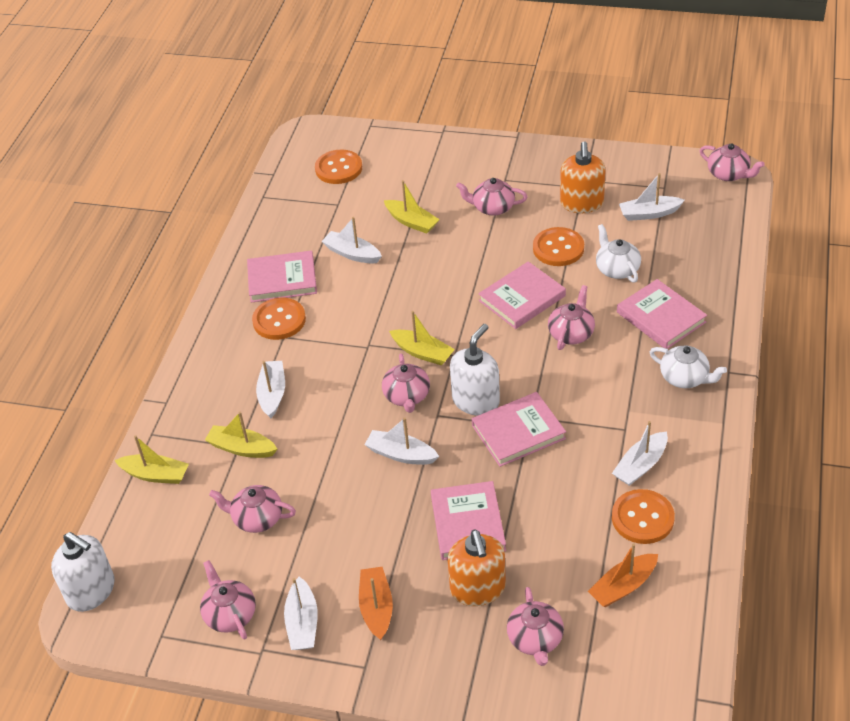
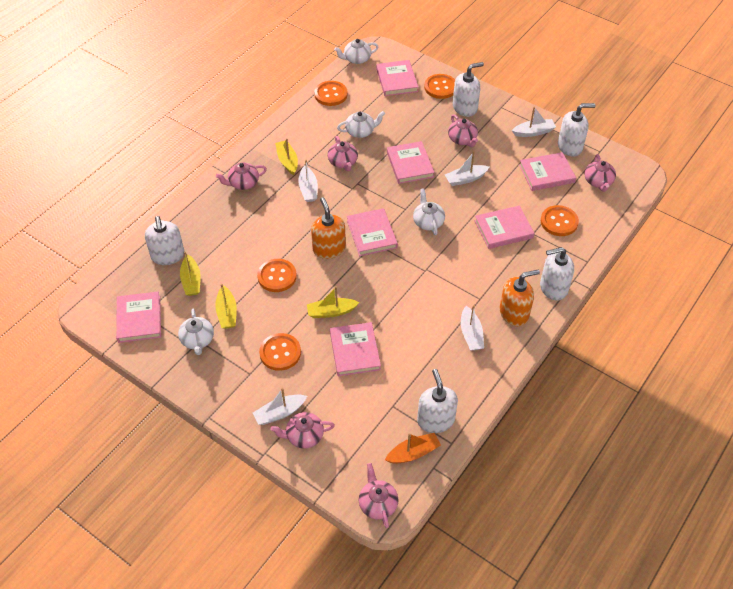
orange boat: 2 -> 1
orange button: 4 -> 5
pink book: 5 -> 7
pink teapot: 7 -> 6
white boat: 6 -> 5
white soap dispenser: 2 -> 5
white teapot: 2 -> 4

